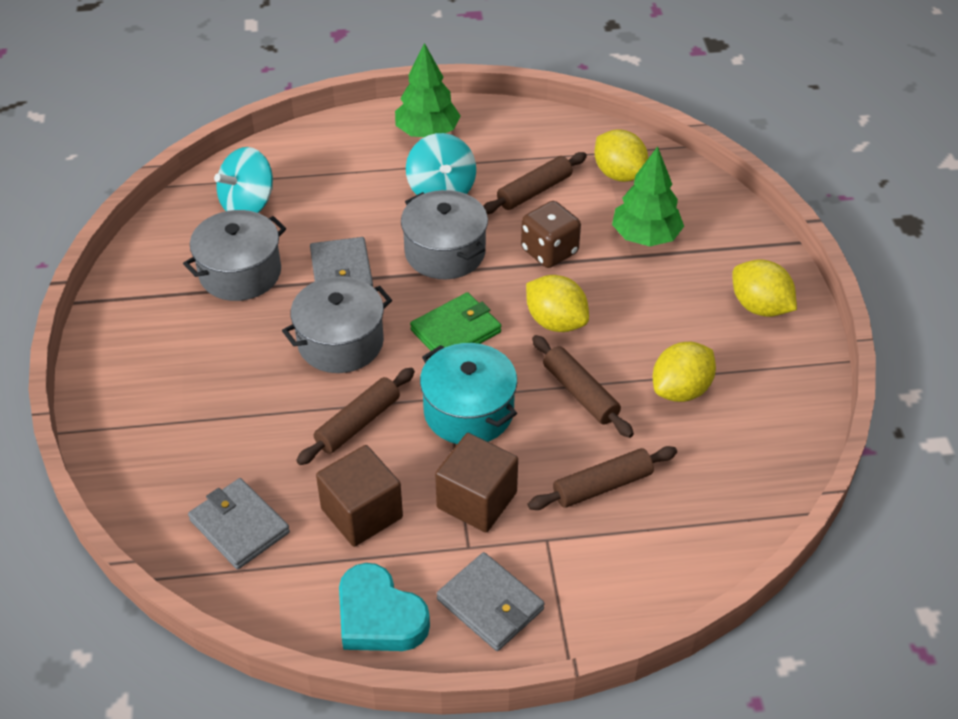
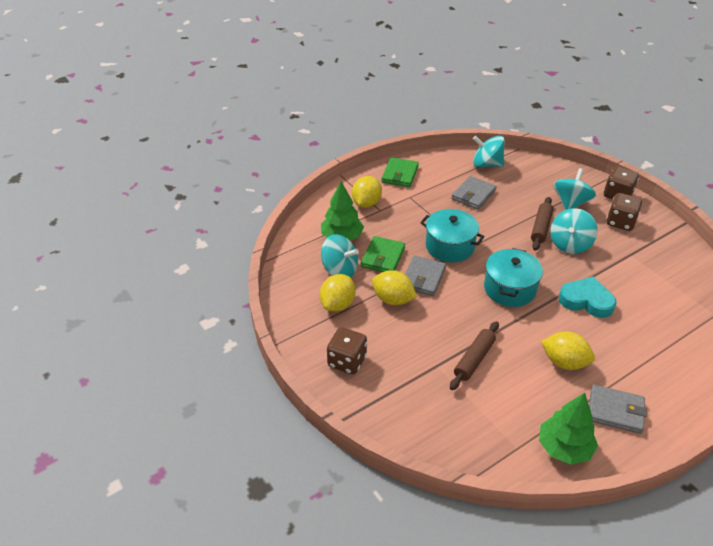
brown cube: 2 -> 0
brown dice: 1 -> 3
brown rolling pin: 4 -> 2
green wallet: 1 -> 2
grey pot: 3 -> 0
turquoise pot: 1 -> 2
turquoise spinning top: 2 -> 4

